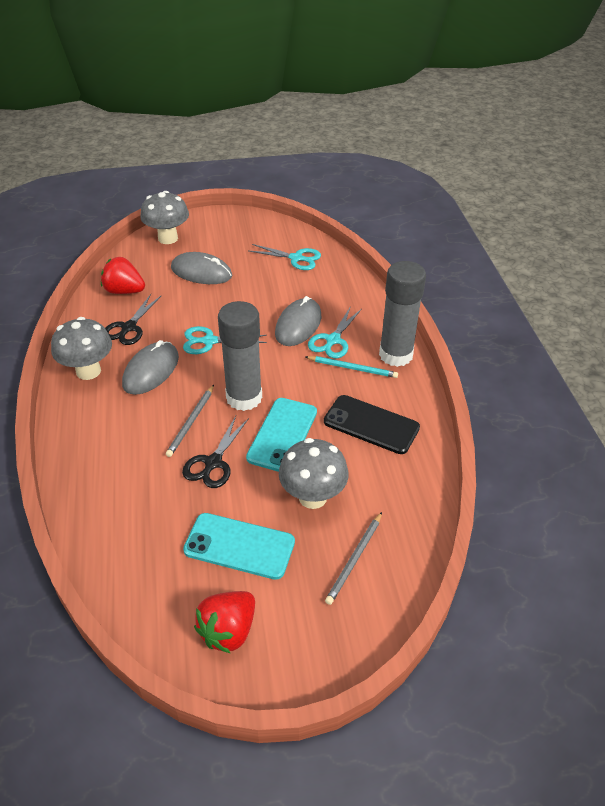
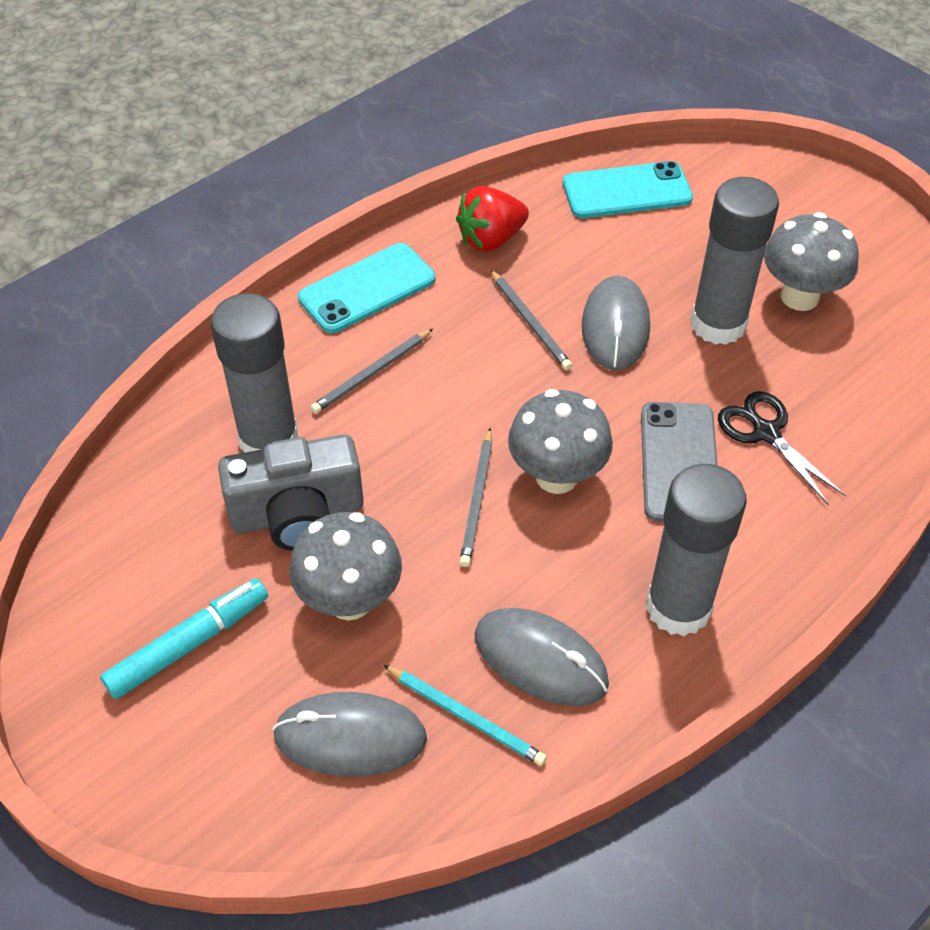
black phone: 1 -> 0
black scissors: 2 -> 1
grey camera: 0 -> 1
grey glue stick: 2 -> 3
grey pencil: 2 -> 3
grey phone: 0 -> 1
red strawberry: 2 -> 1
turquoise marker: 0 -> 1
turquoise scissors: 3 -> 0

